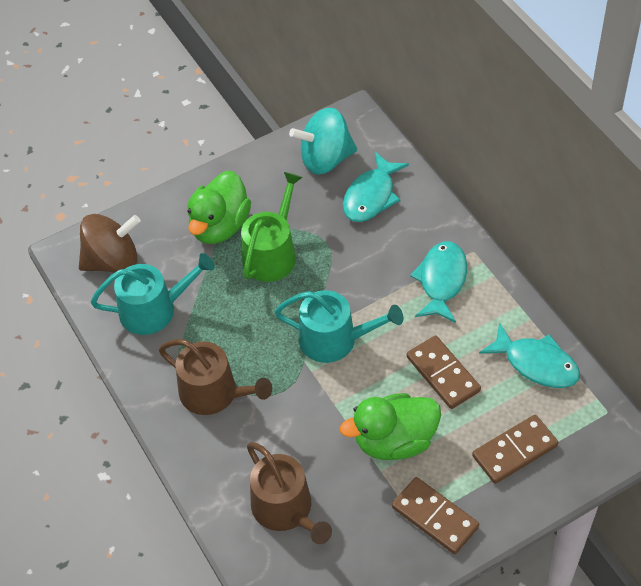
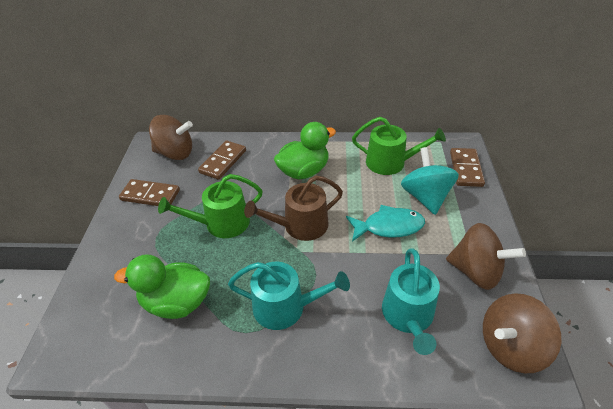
brown spinning top: 1 -> 3
brown watering can: 2 -> 1
green watering can: 1 -> 2
turquoise fish: 3 -> 1

